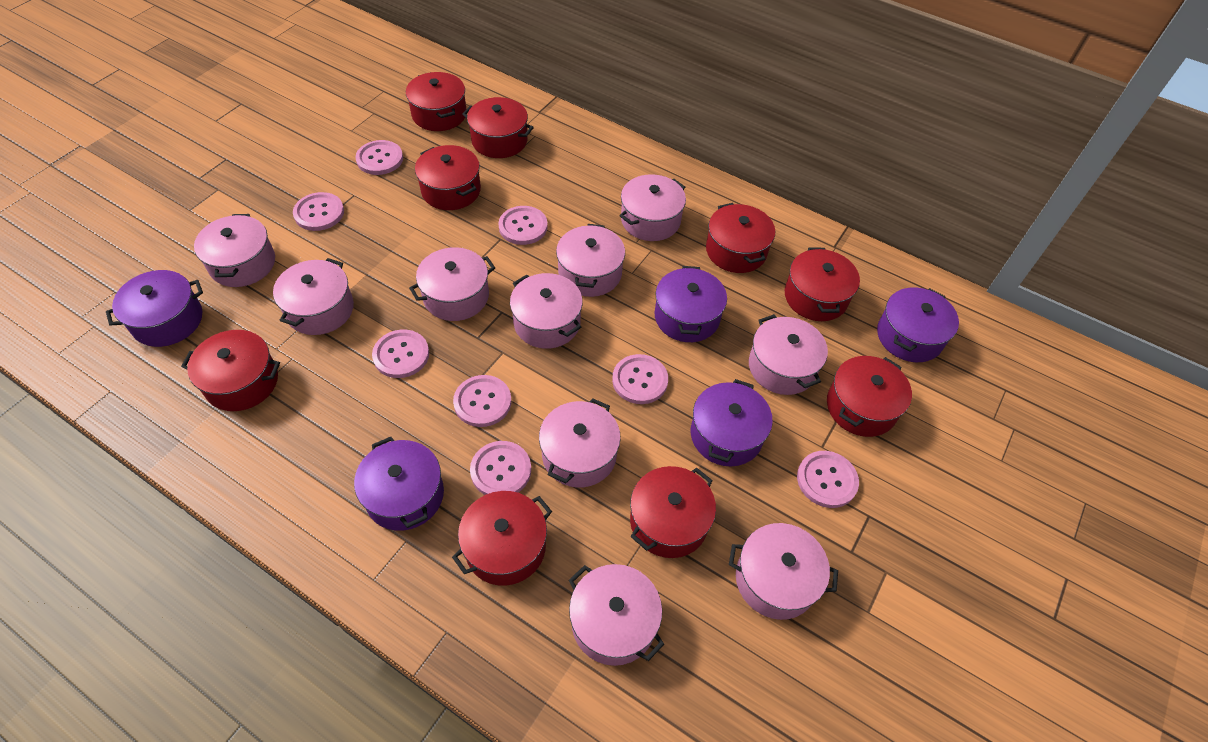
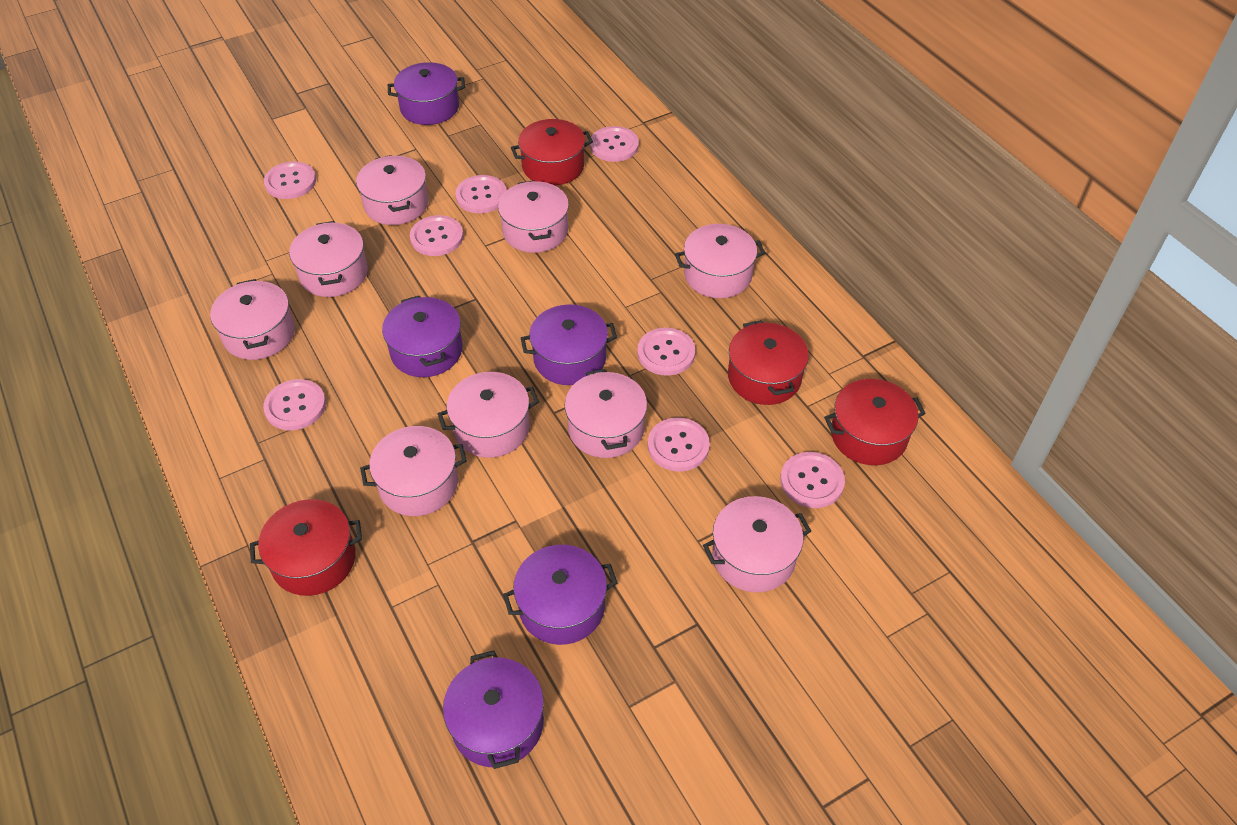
pink pot: 10 -> 9
red pot: 9 -> 4

